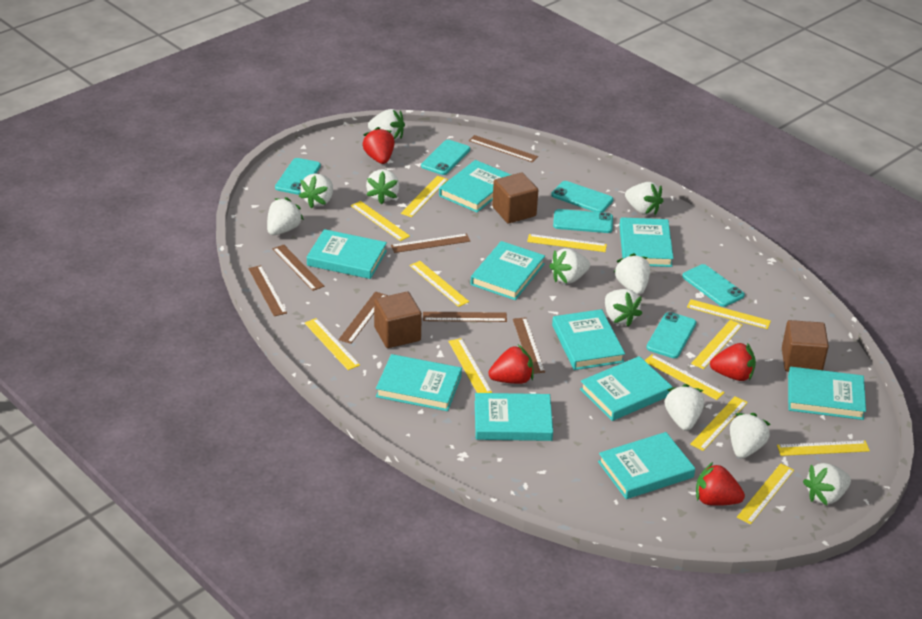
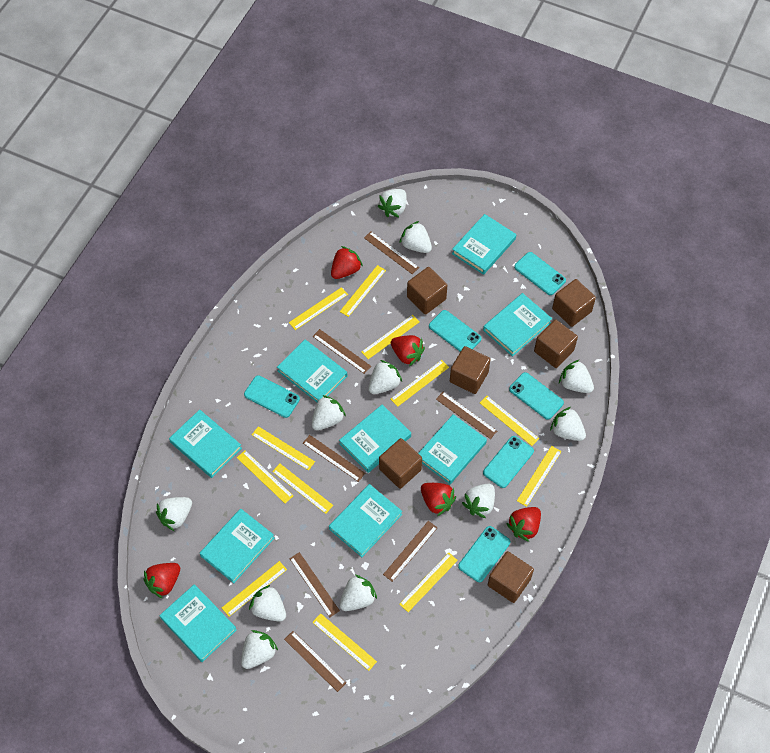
brown cube: 3 -> 6
red strawberry: 4 -> 5
turquoise book: 10 -> 9

